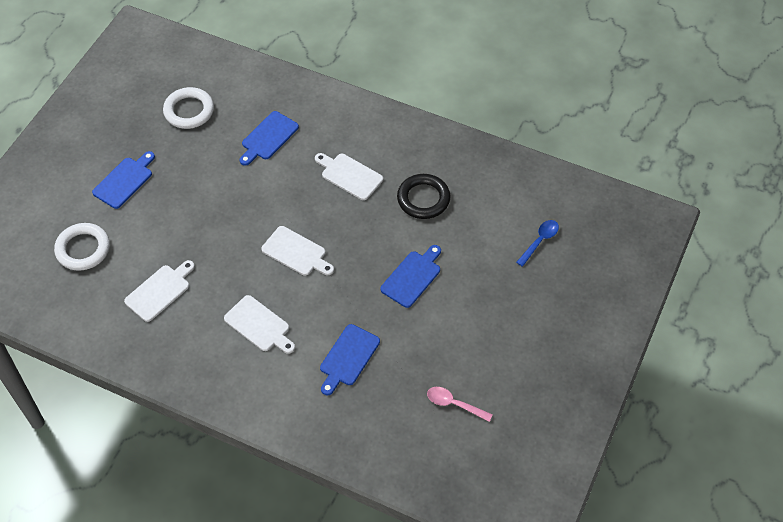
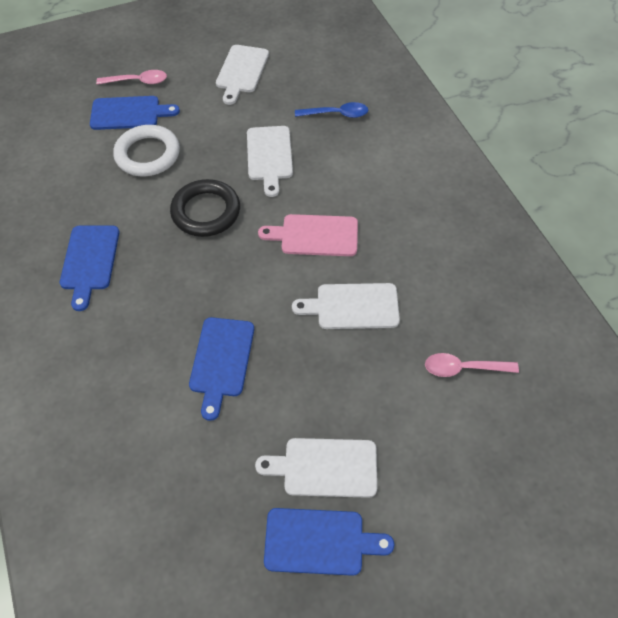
pink cutting board: 0 -> 1
pink spoon: 1 -> 2
white ring: 2 -> 1

